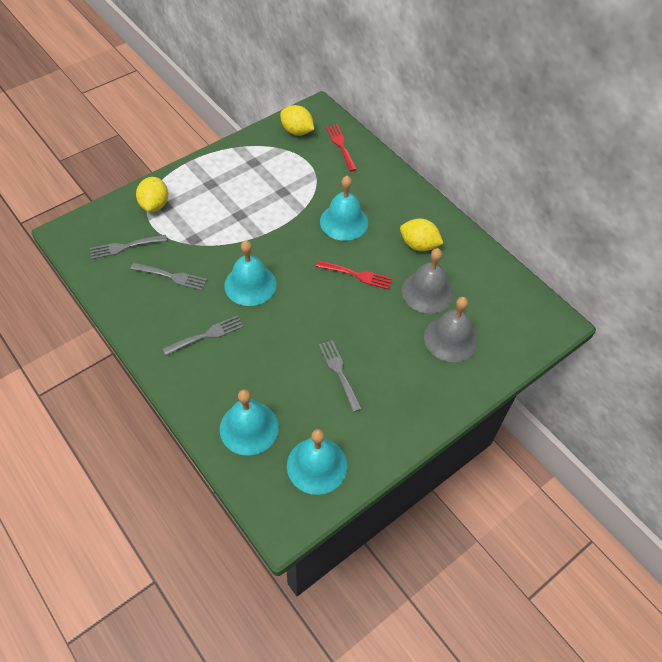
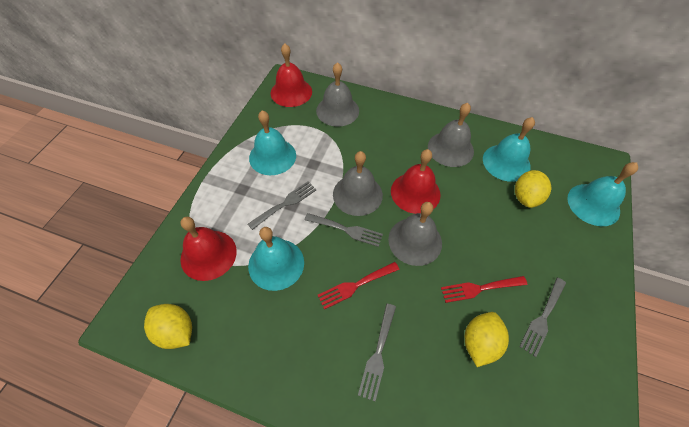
grey bell: 2 -> 4
red bell: 0 -> 3

